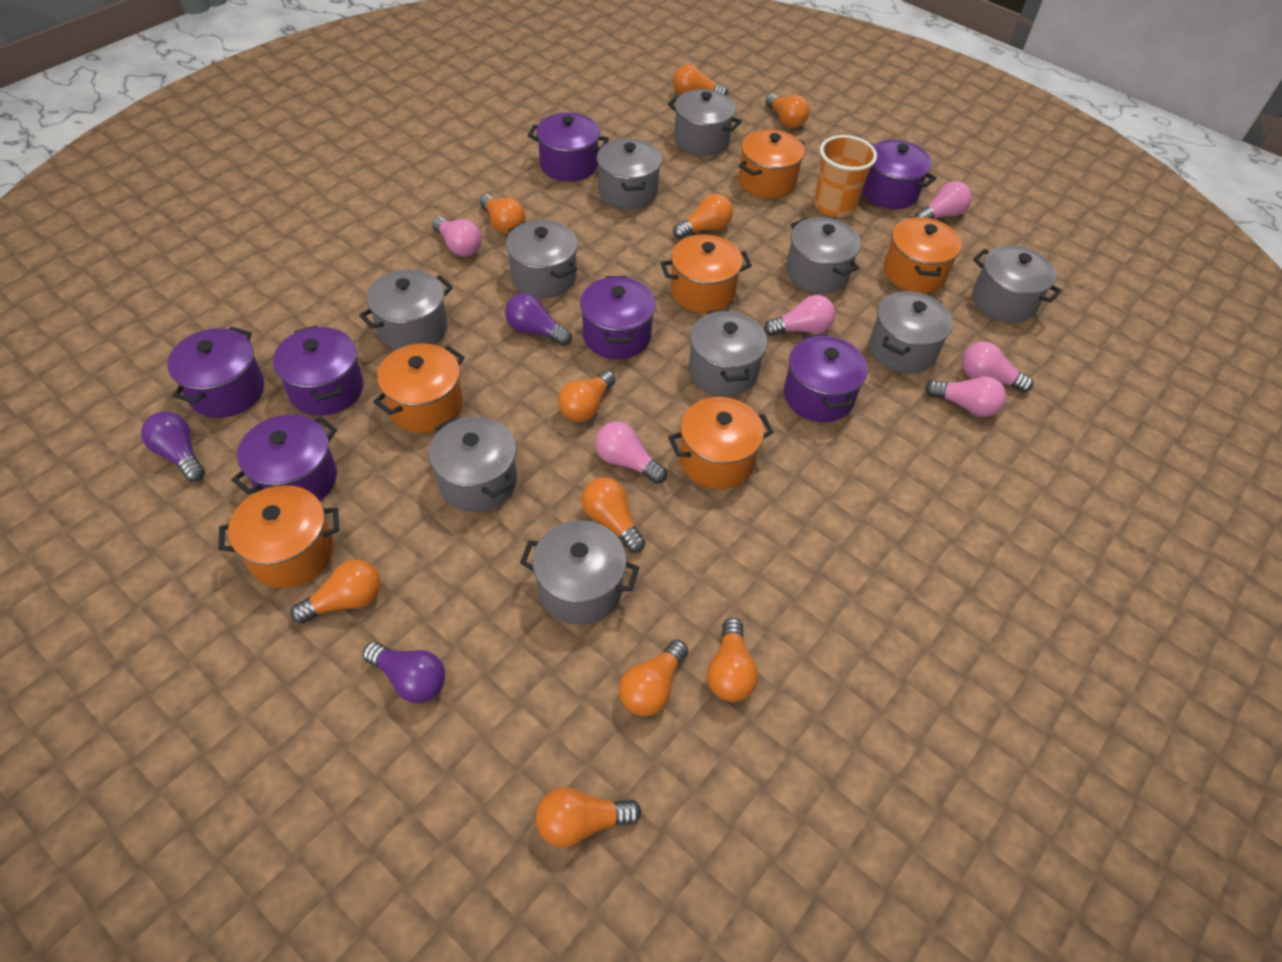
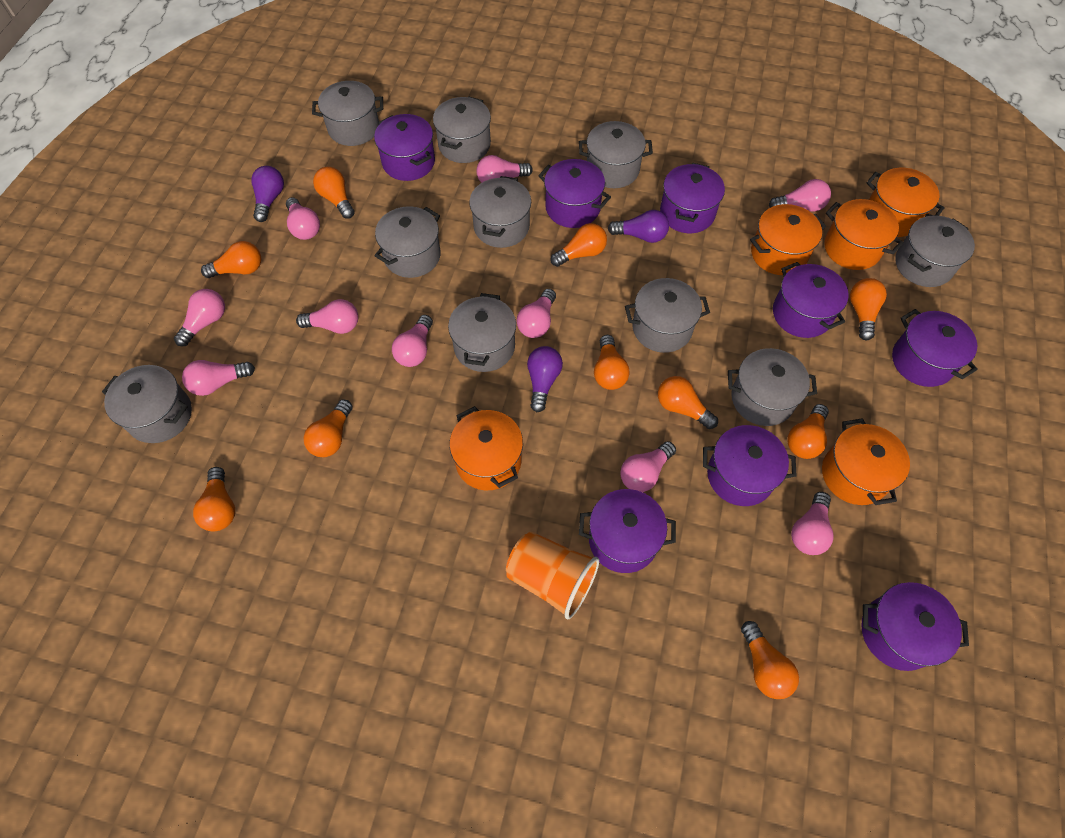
orange pot: 6 -> 5
pink light bulb: 6 -> 10
purple pot: 7 -> 8

